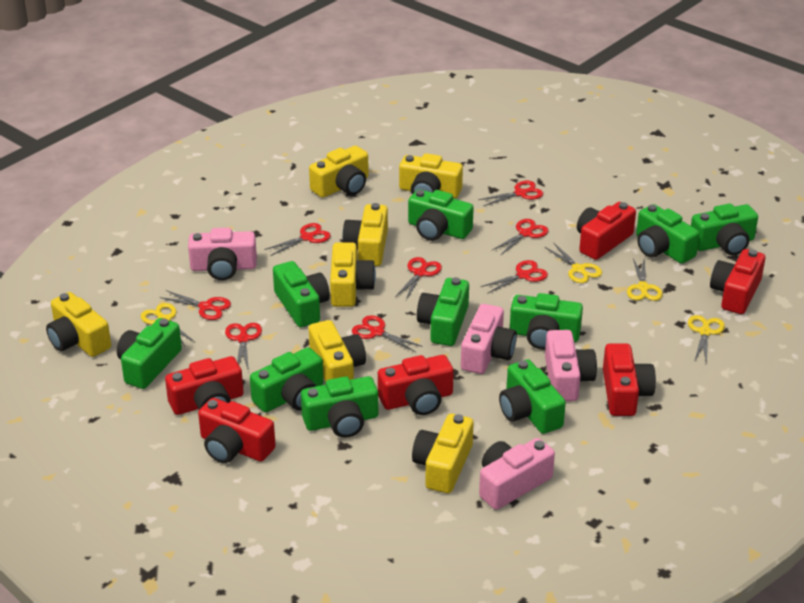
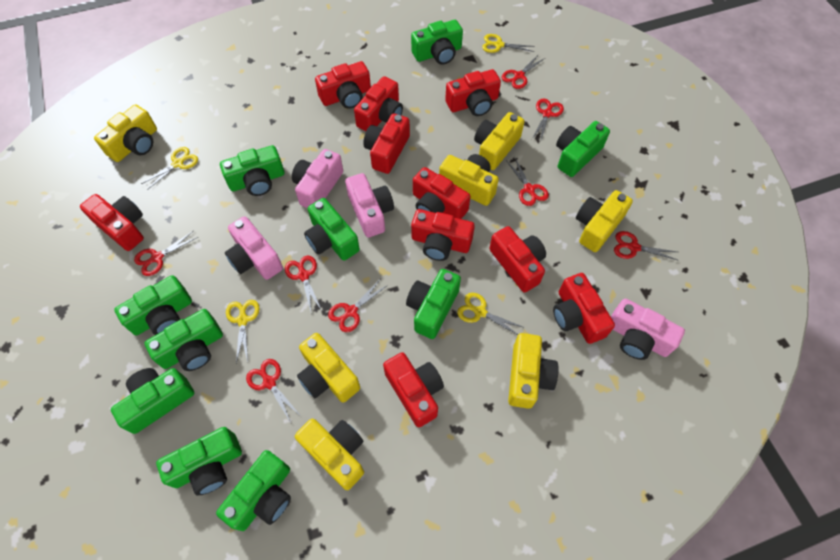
red camera: 6 -> 10

